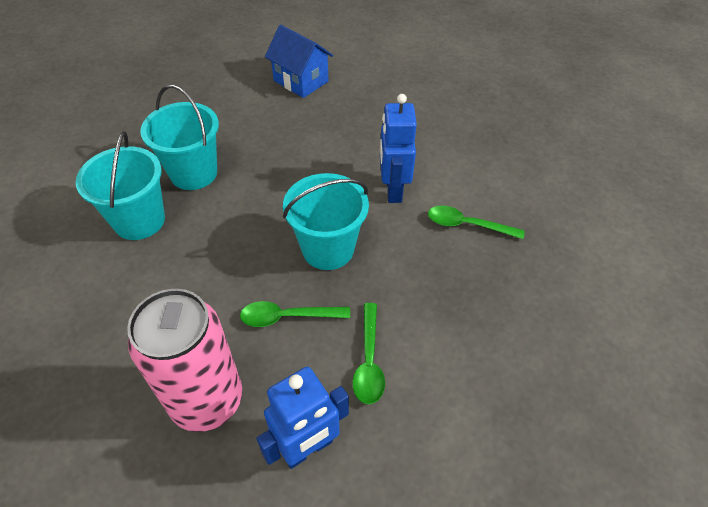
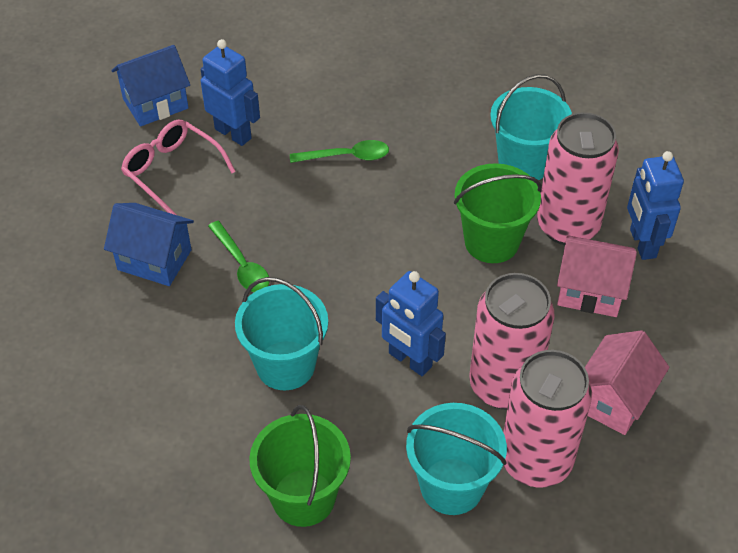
blue house: 1 -> 2
blue robot: 2 -> 3
green bucket: 0 -> 2
green spoon: 3 -> 2
pink can: 1 -> 3
pink glasses: 0 -> 1
pink house: 0 -> 2

